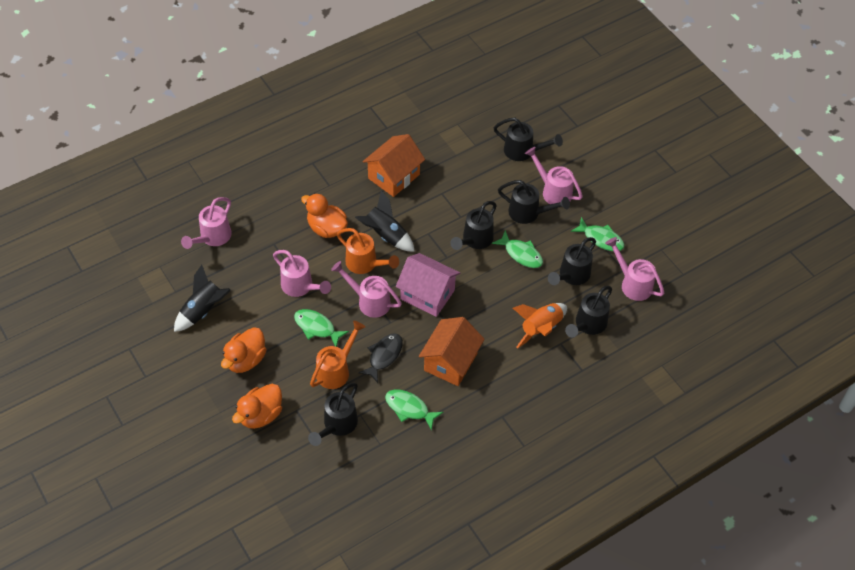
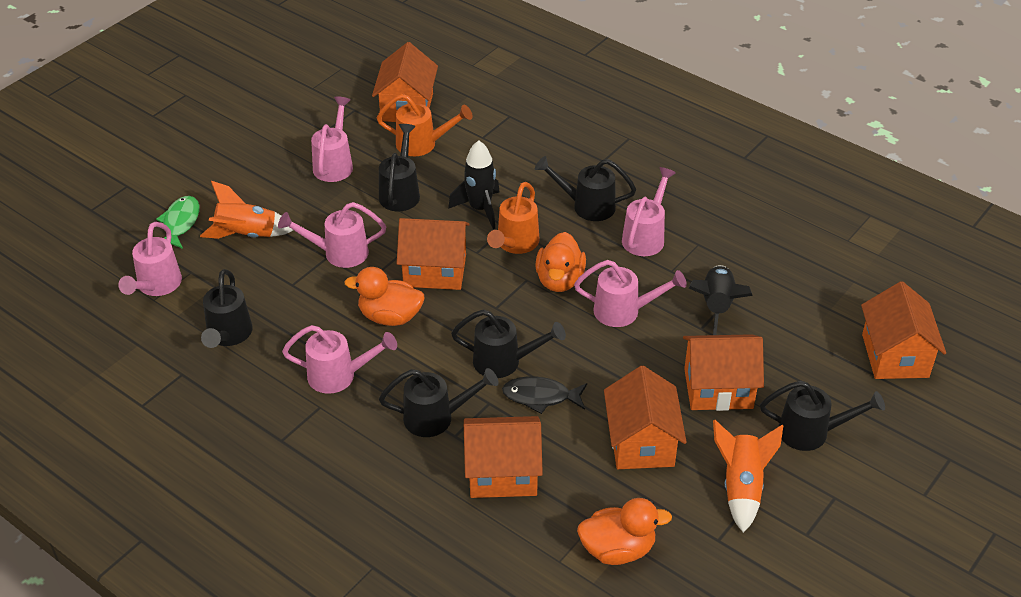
green fish: 4 -> 1
orange house: 2 -> 6
orange rocket: 1 -> 2
pink house: 1 -> 0
pink watering can: 5 -> 6

